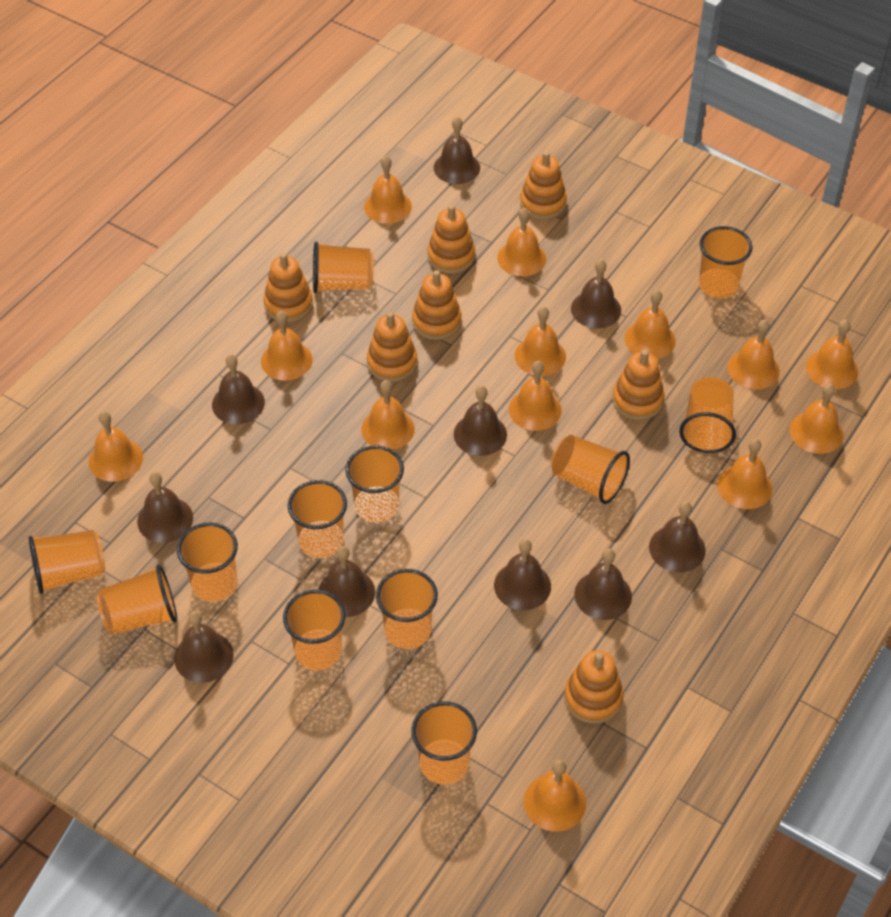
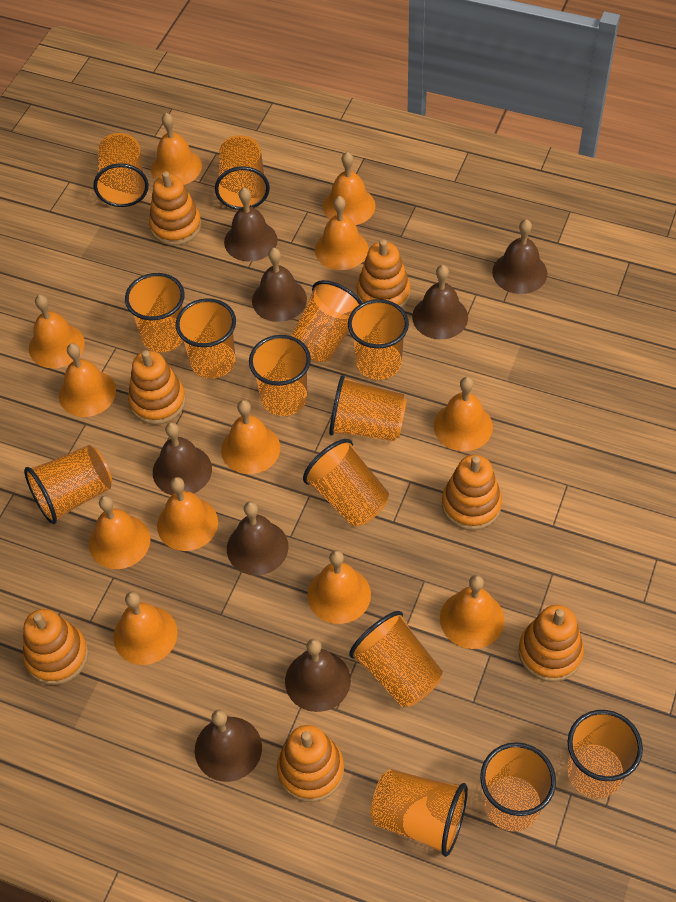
brown bell: 10 -> 8
orange bell: 13 -> 12
orange cup: 12 -> 14

